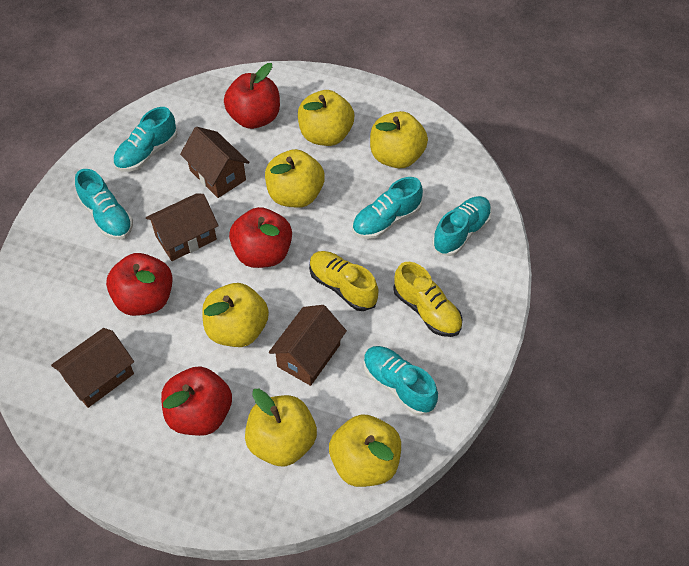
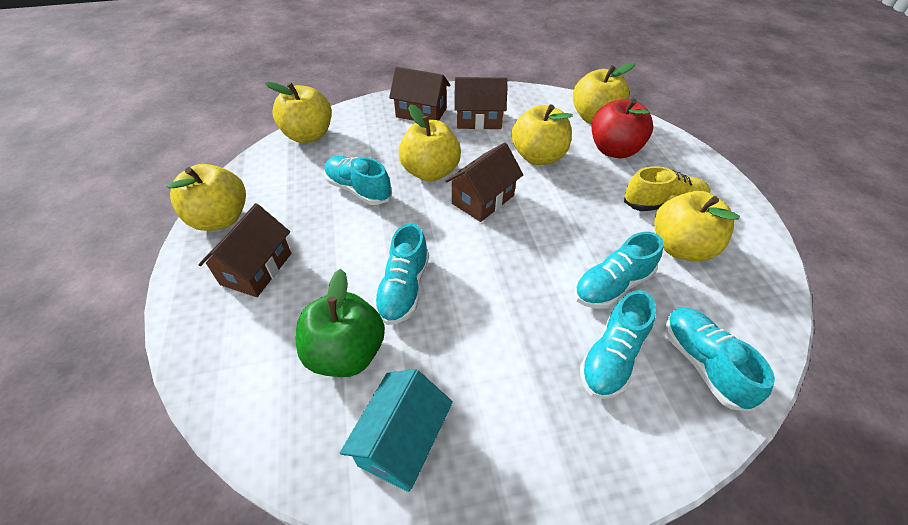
green apple: 0 -> 1
red apple: 4 -> 1
turquoise house: 0 -> 1
yellow shoe: 2 -> 1

